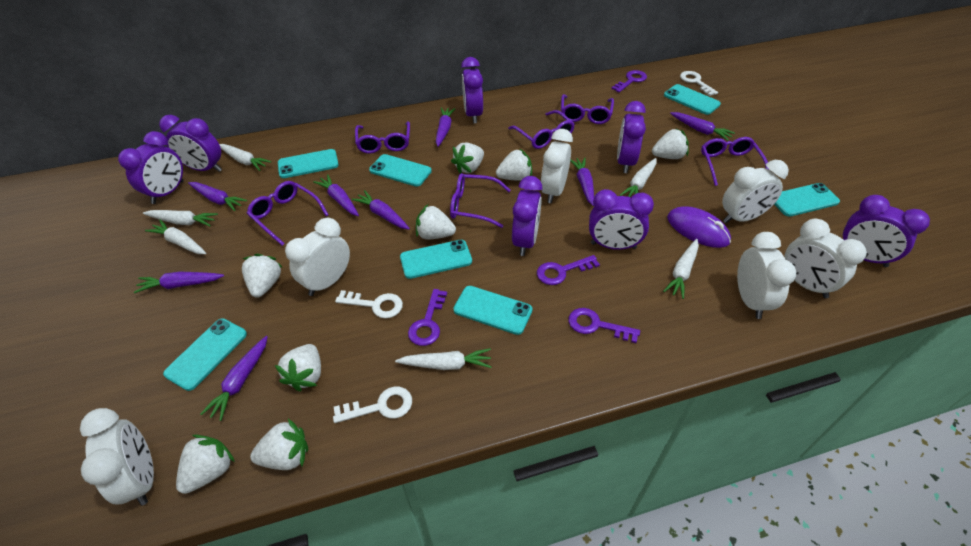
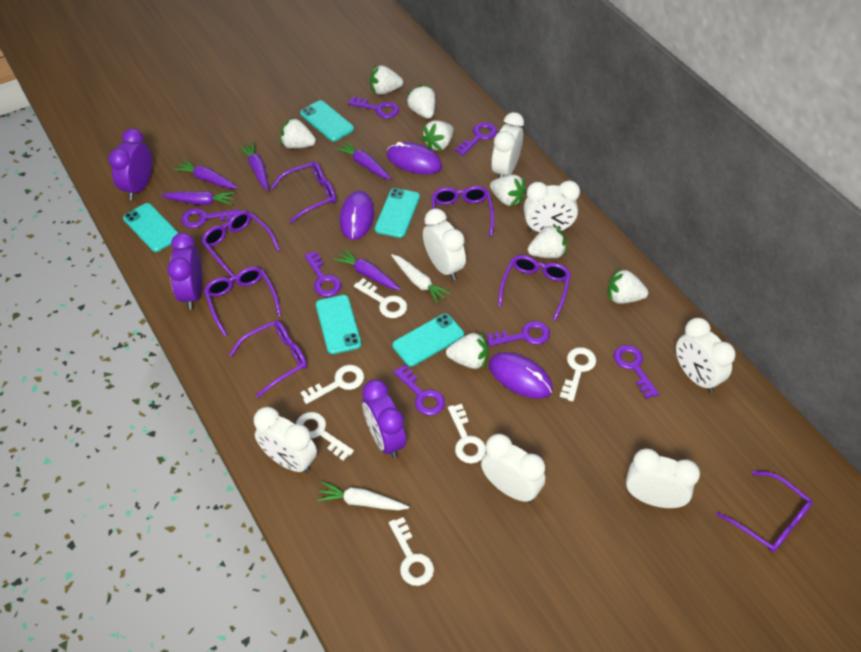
purple carrot: 8 -> 5
purple clock: 7 -> 3
purple glasses: 6 -> 7
purple key: 4 -> 7
purple mouse: 1 -> 3
turquoise phone: 7 -> 5
white carrot: 6 -> 2
white clock: 6 -> 7
white key: 3 -> 6

